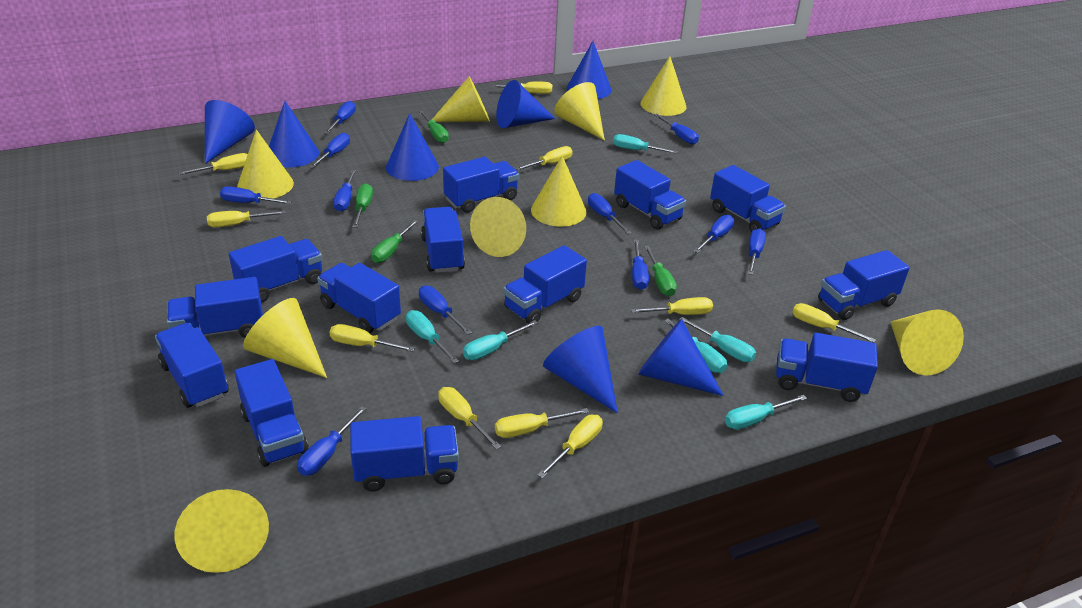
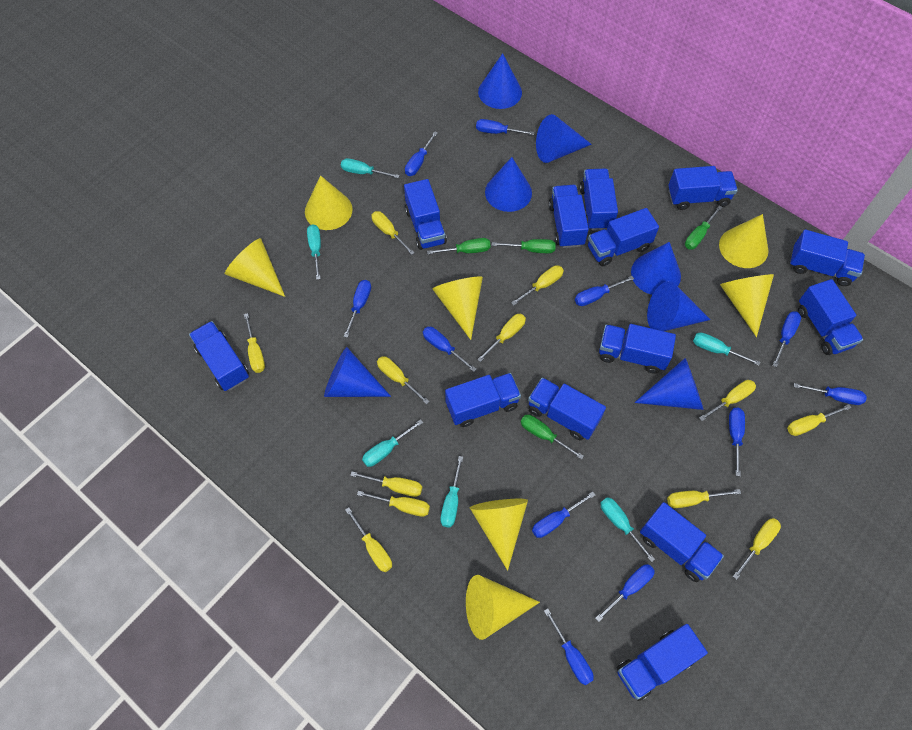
yellow cone: 9 -> 7
yellow screwdriver: 10 -> 12

